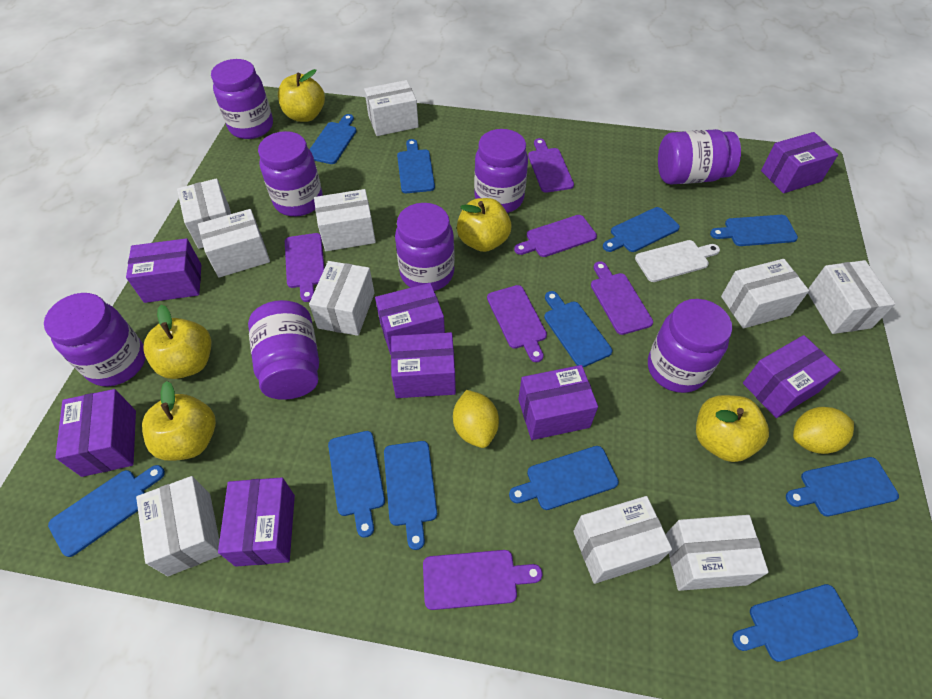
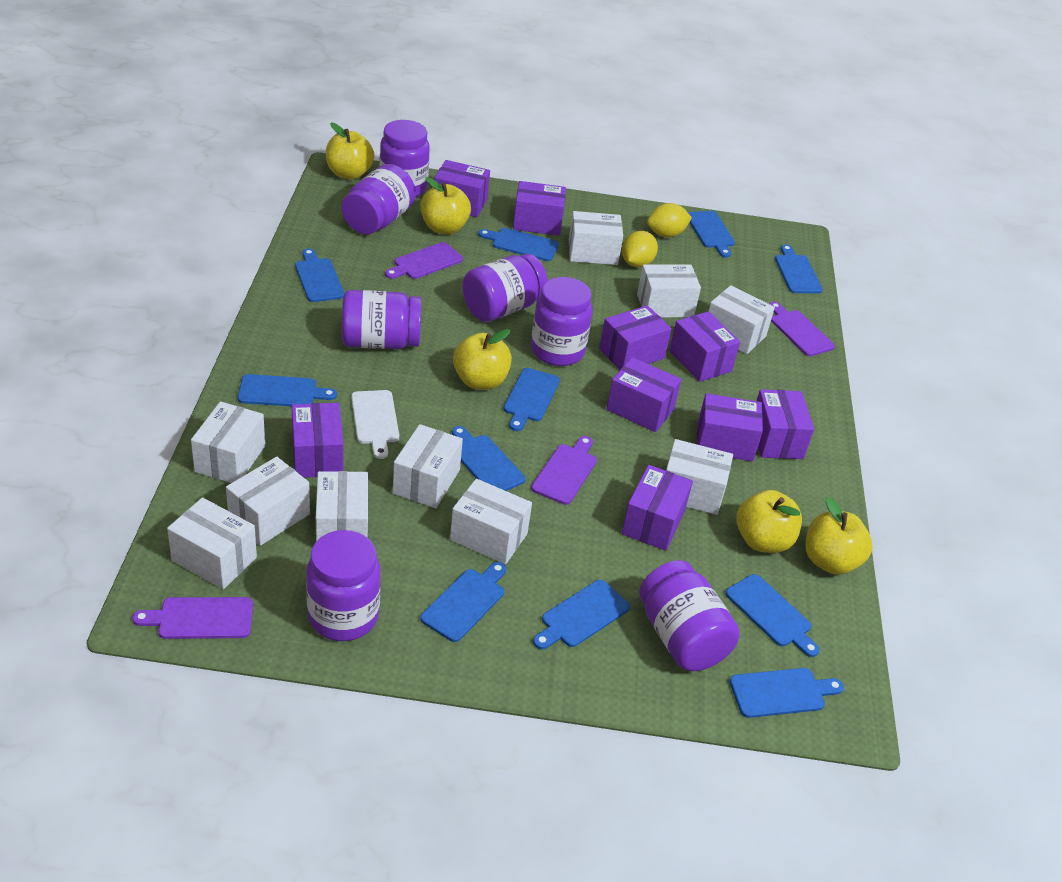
purple box: 8 -> 9
purple cutting board: 6 -> 4
purple jar: 8 -> 7

